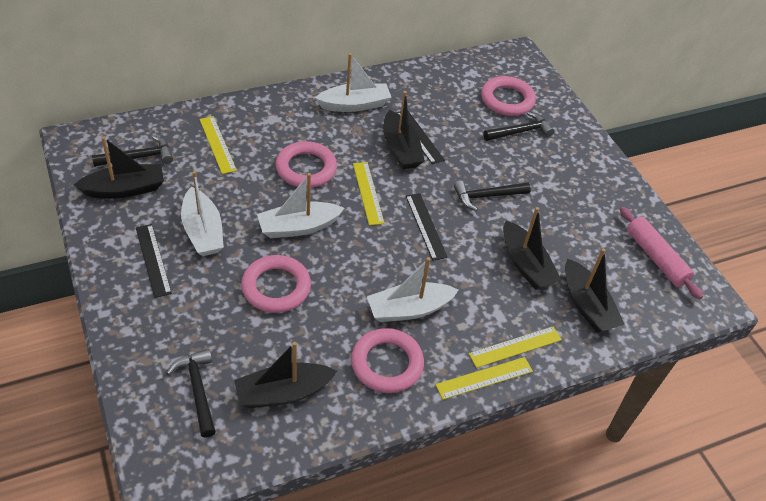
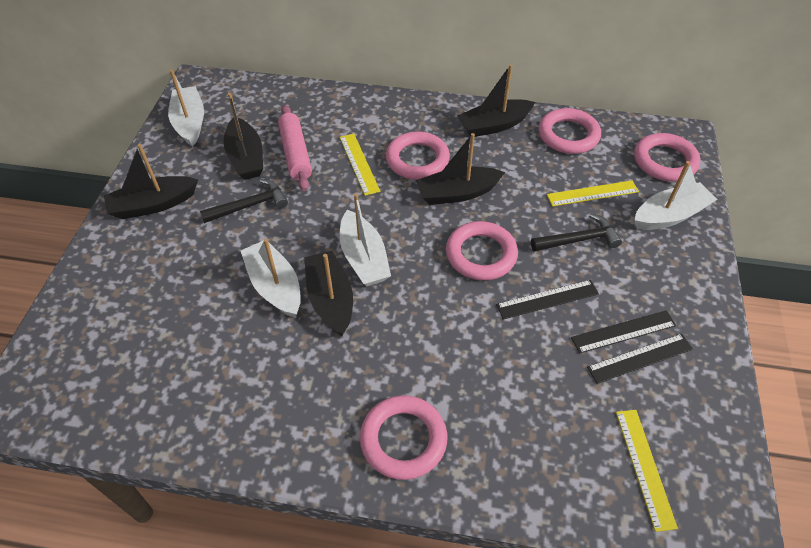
black hammer: 4 -> 2
pink ring: 4 -> 5
yellow ruler: 4 -> 3

